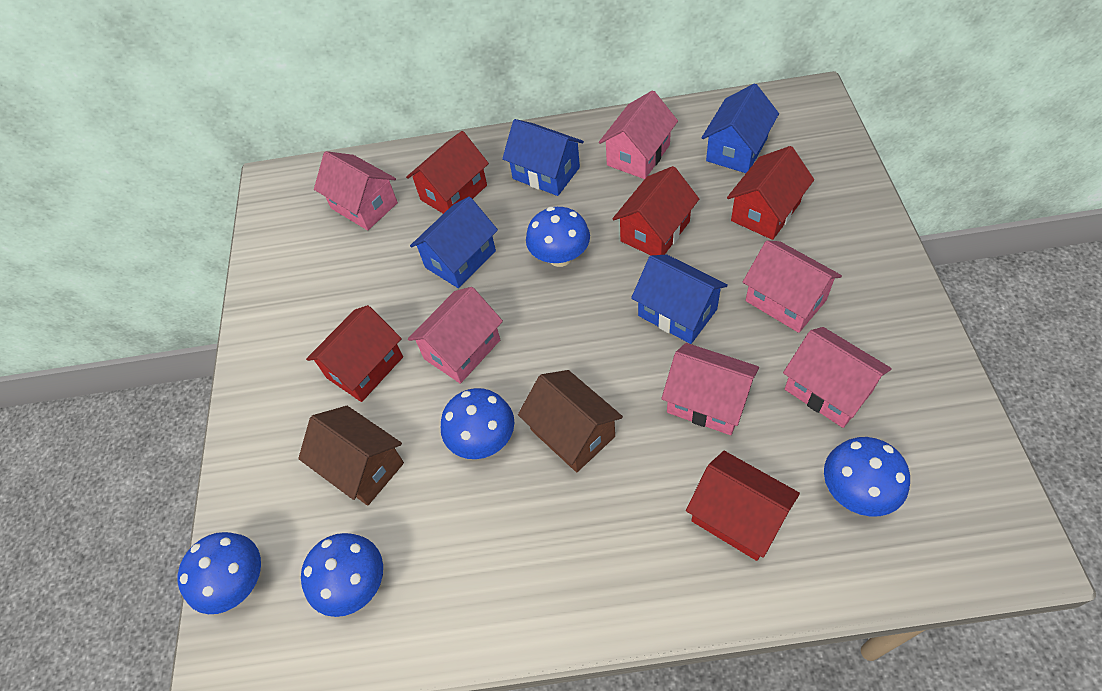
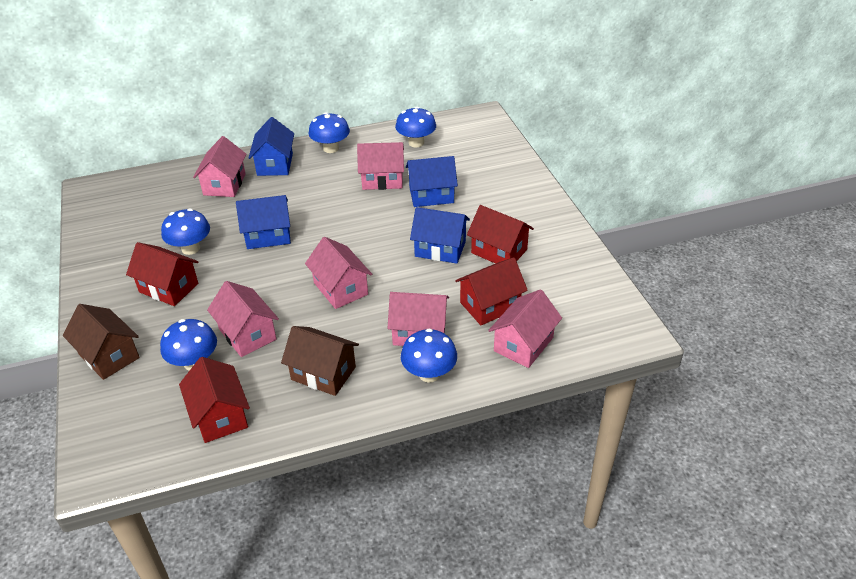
red house: 5 -> 4

